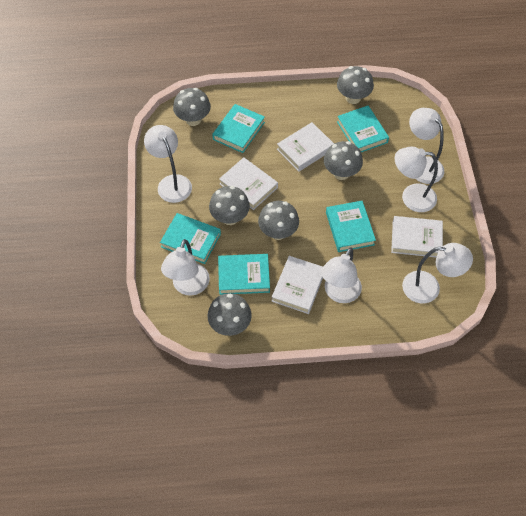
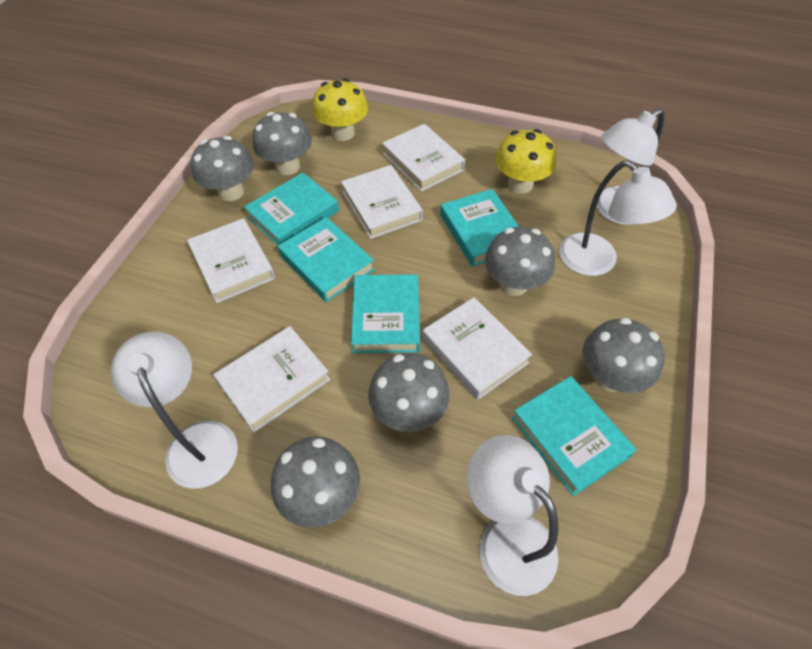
white book: 4 -> 5
white lamp: 6 -> 4
yellow mushroom: 0 -> 2

